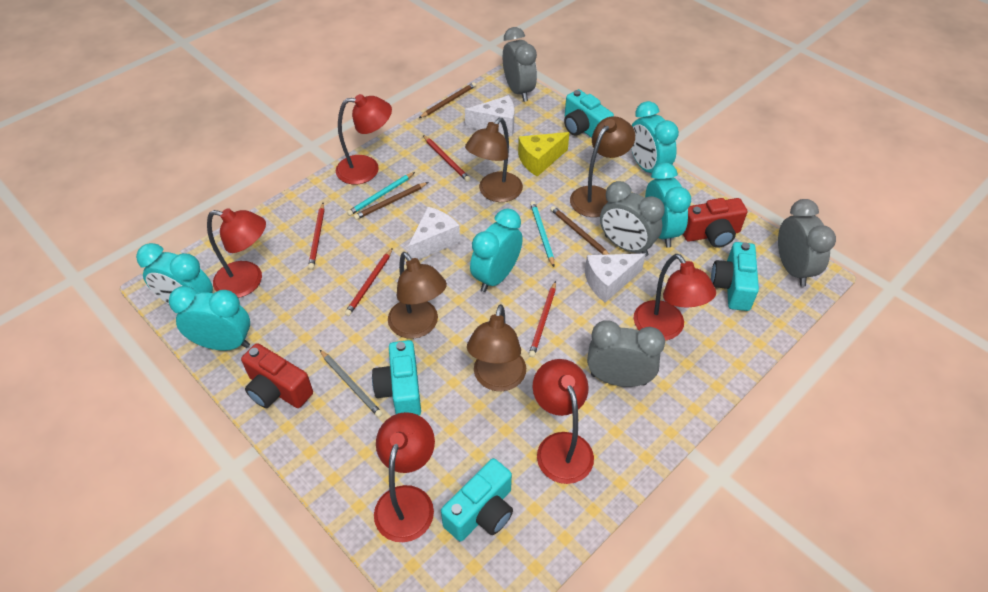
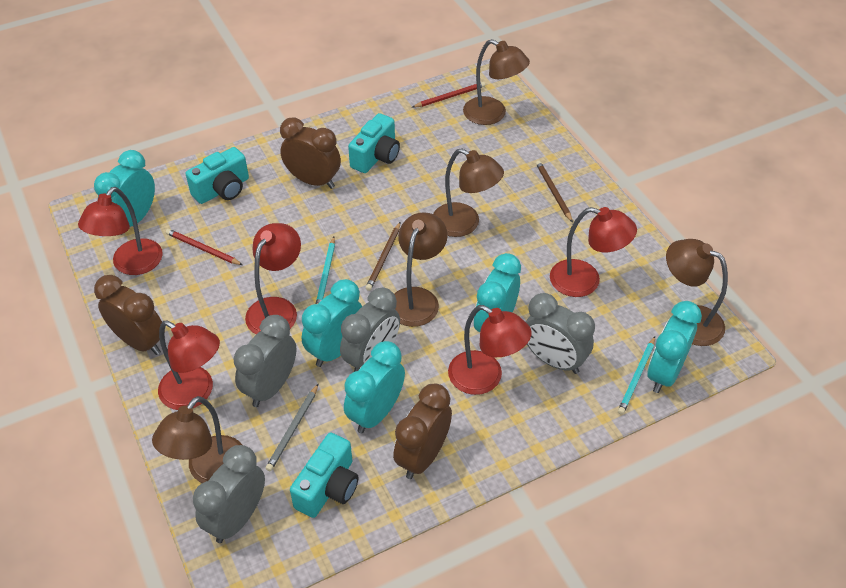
brown clock: 0 -> 3
brown lamp: 4 -> 5
brown pencil: 3 -> 2
red camera: 2 -> 0
red pencil: 4 -> 2
turquoise camera: 4 -> 3
white cheese: 3 -> 0
yellow cheese: 1 -> 0

